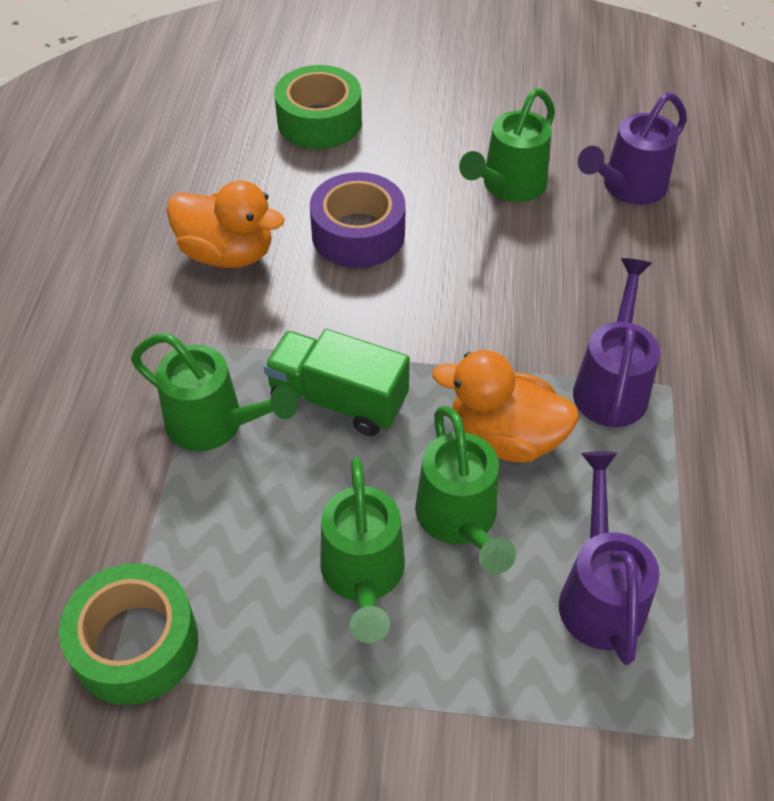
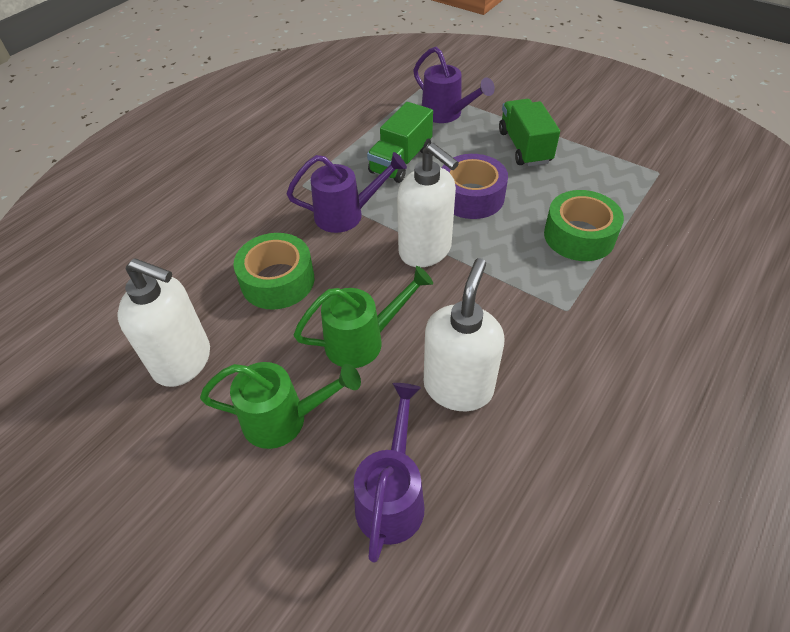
green truck: 1 -> 2
green watering can: 4 -> 2
orange duck: 2 -> 0
white soap dispenser: 0 -> 3

